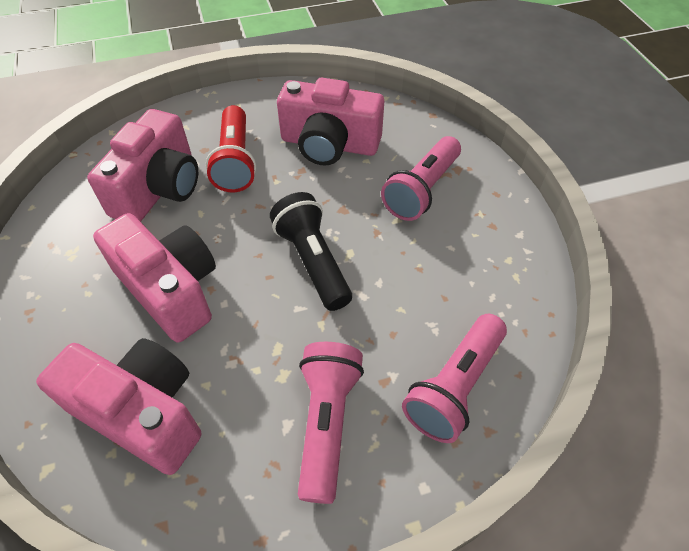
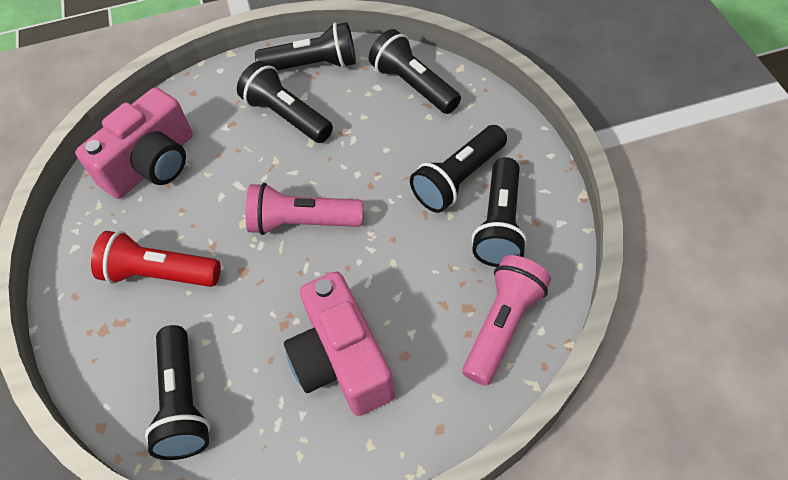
black flashlight: 1 -> 6
pink camera: 4 -> 2
pink flashlight: 3 -> 2

